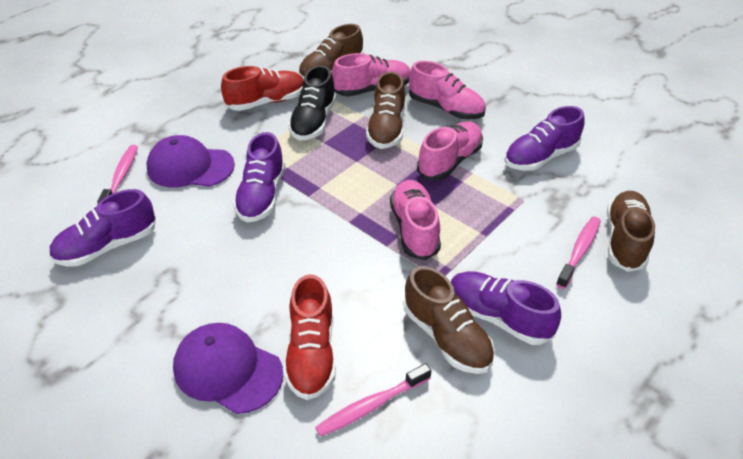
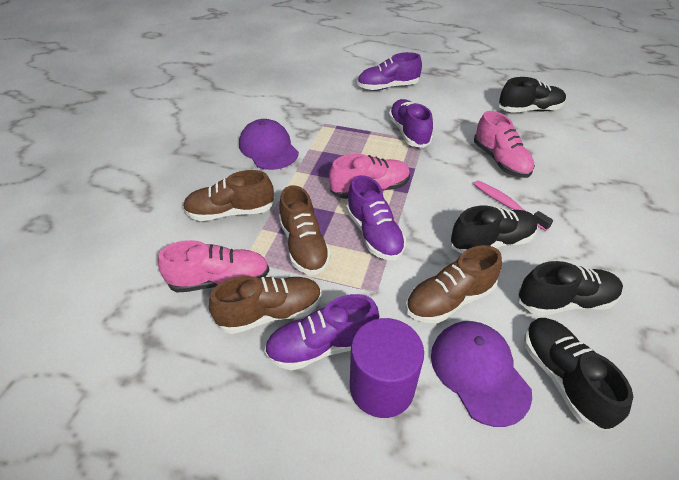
black shoe: 1 -> 4
pink shoe: 4 -> 3
pink toothbrush: 3 -> 1
purple cylinder: 0 -> 1
red shoe: 2 -> 0

